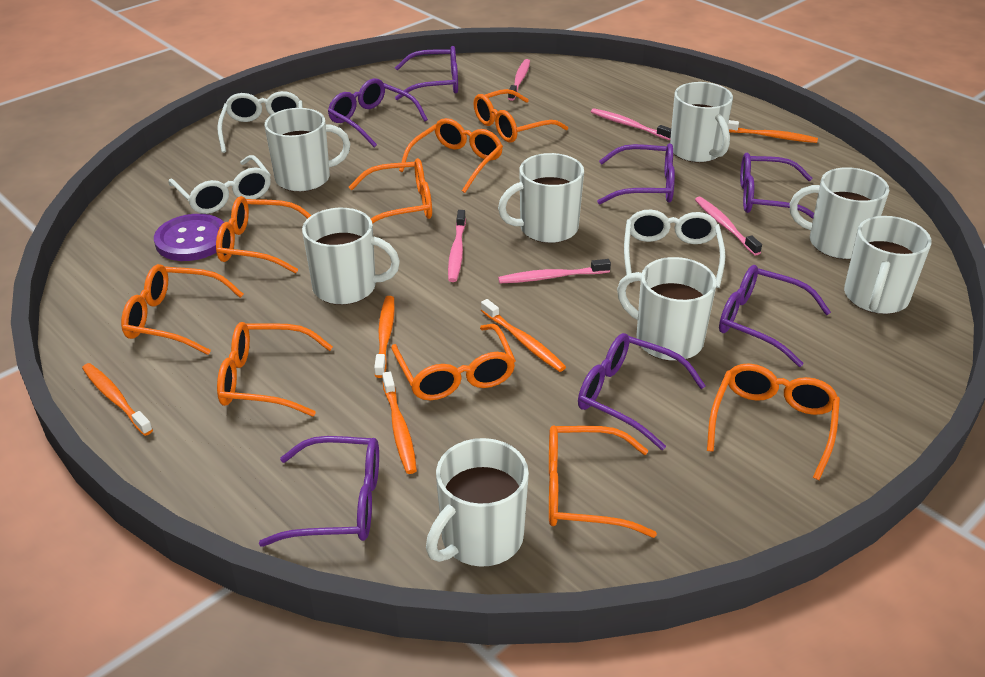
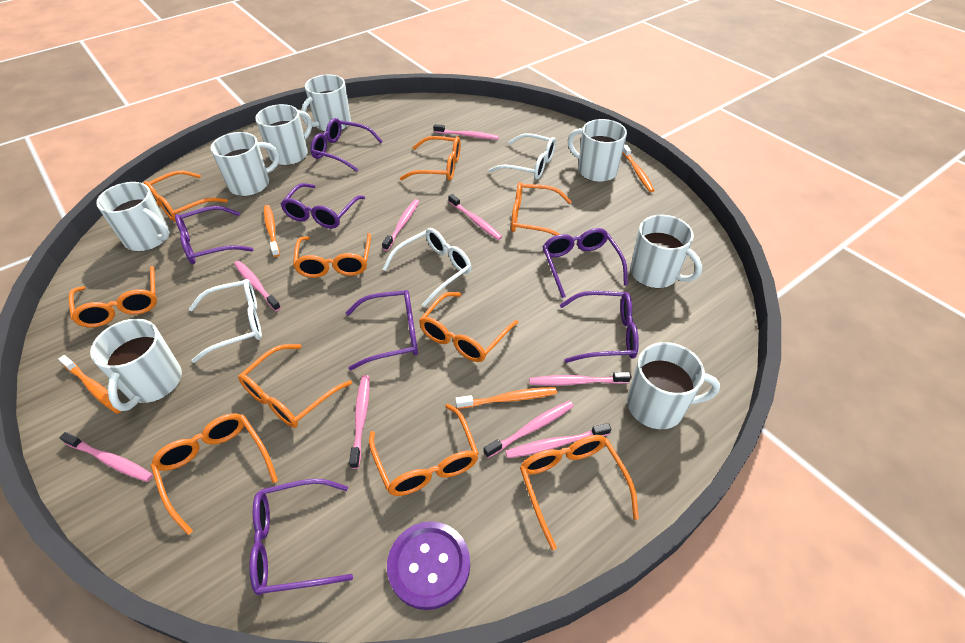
orange glasses: 9 -> 10
orange toothbrush: 5 -> 4
pink toothbrush: 5 -> 9

